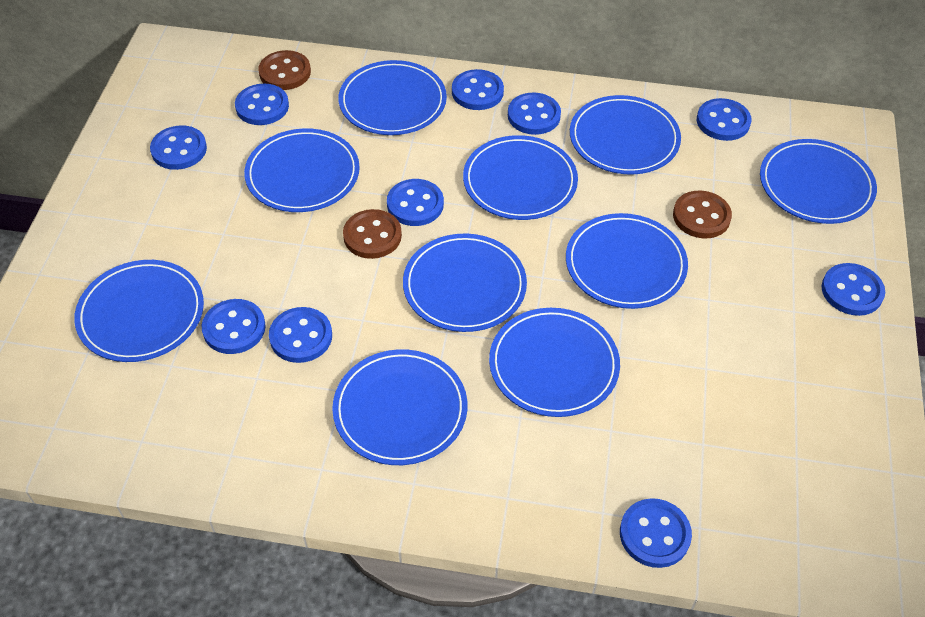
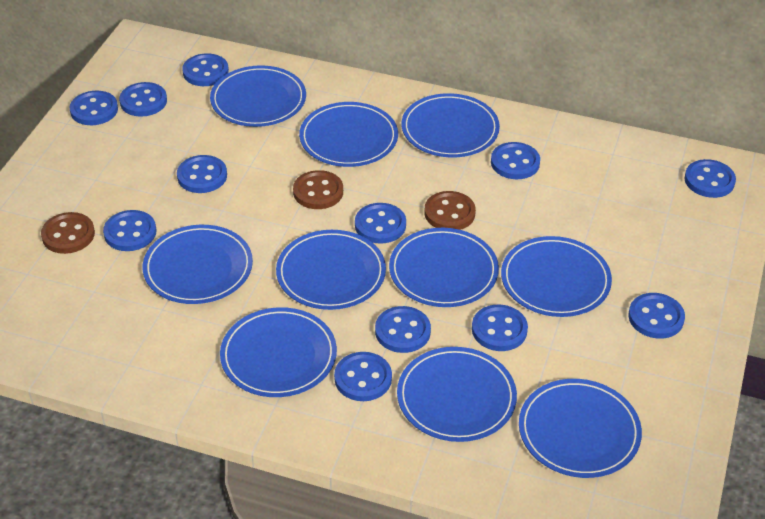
blue button: 10 -> 12

